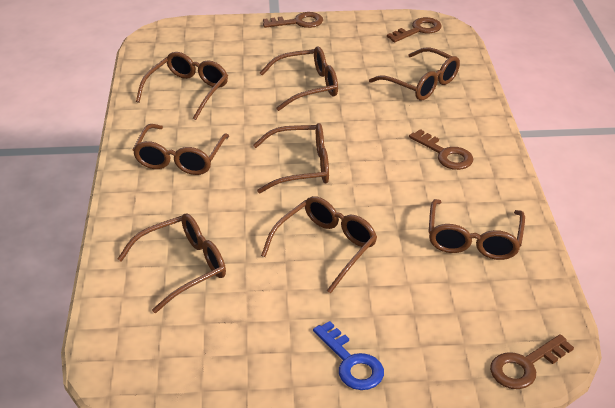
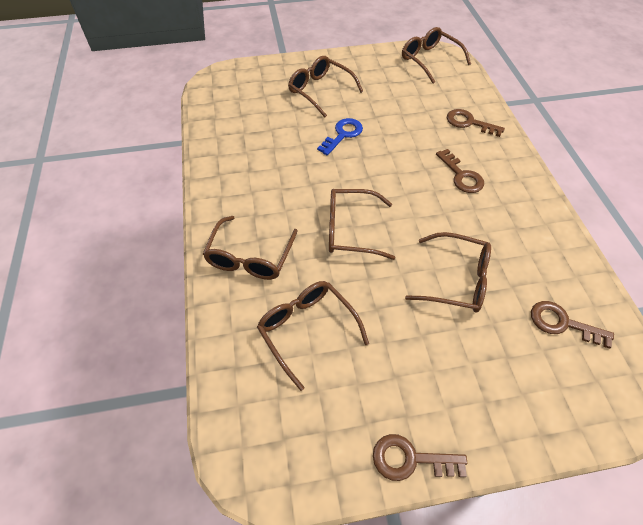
brown glasses: 8 -> 6

